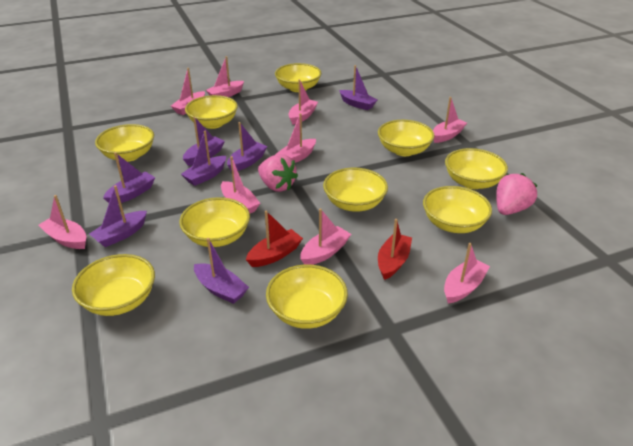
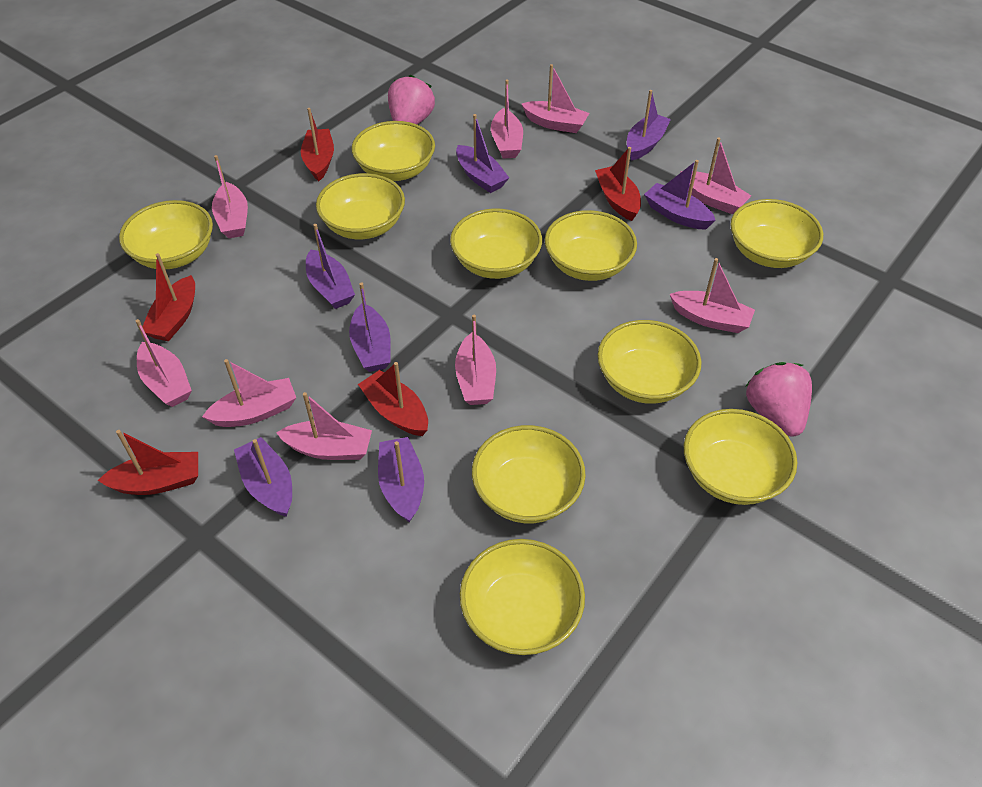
red boat: 2 -> 5

